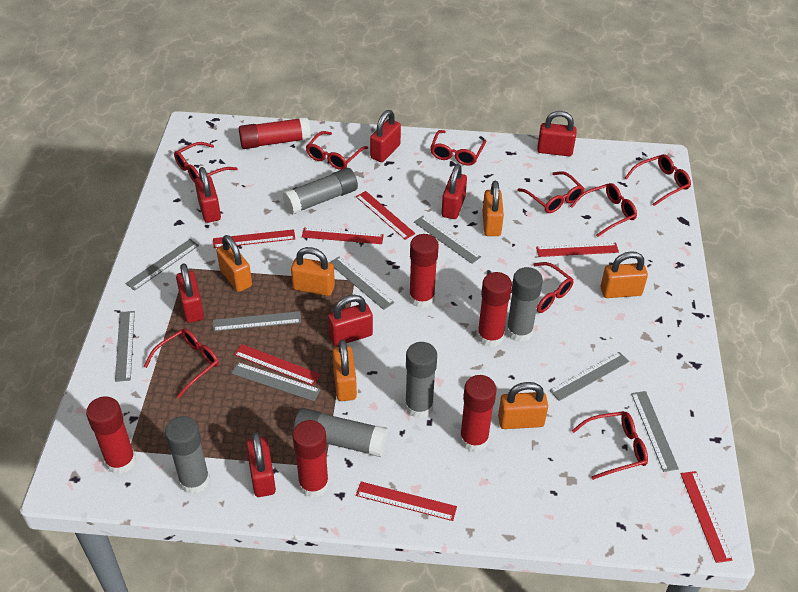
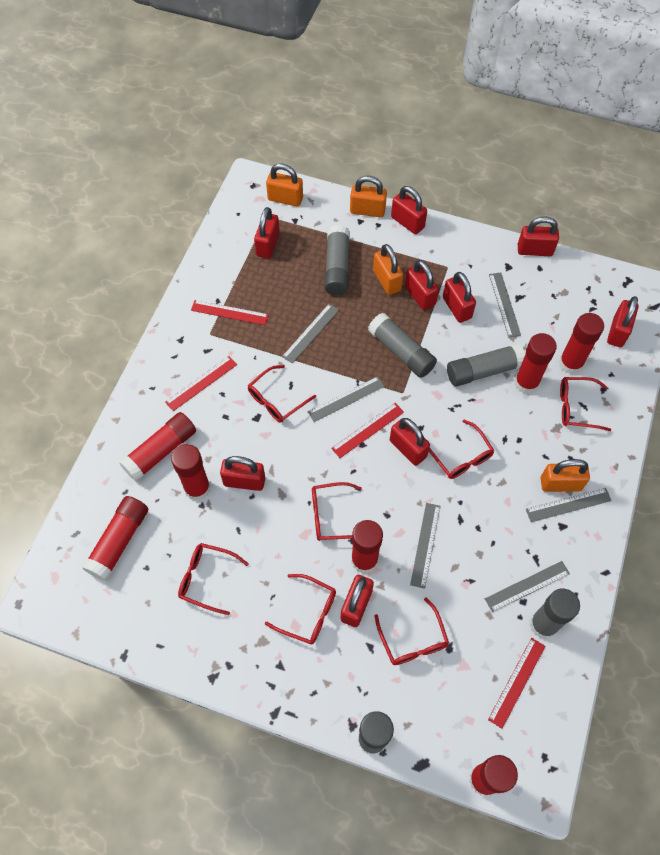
grey ruler: 8 -> 6
orange padlock: 6 -> 4
red glasses: 9 -> 7
red glue stick: 6 -> 7
red padlock: 7 -> 9
red ruler: 7 -> 4

